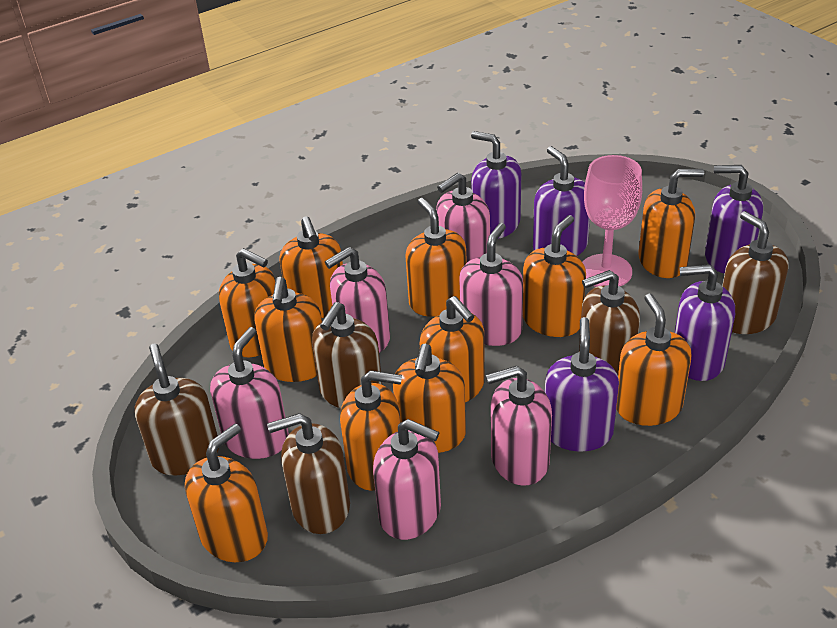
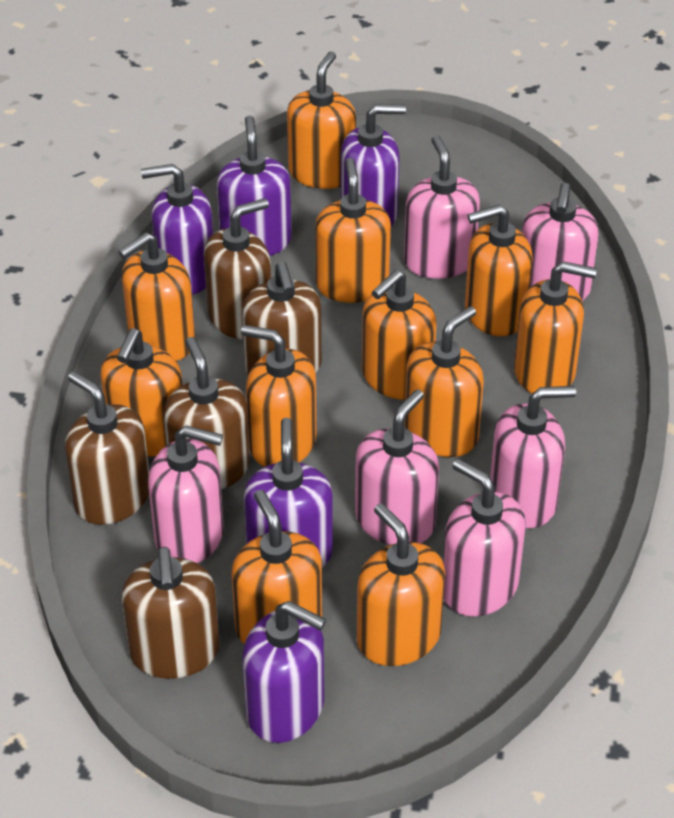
pink goblet: 1 -> 0

